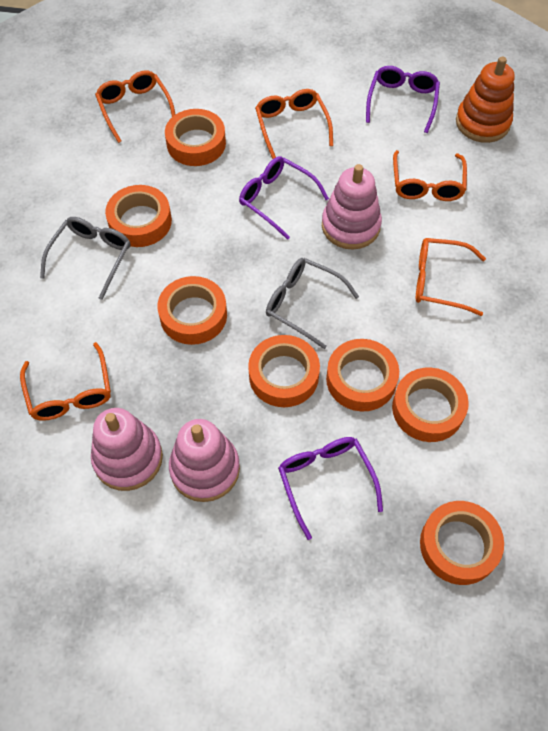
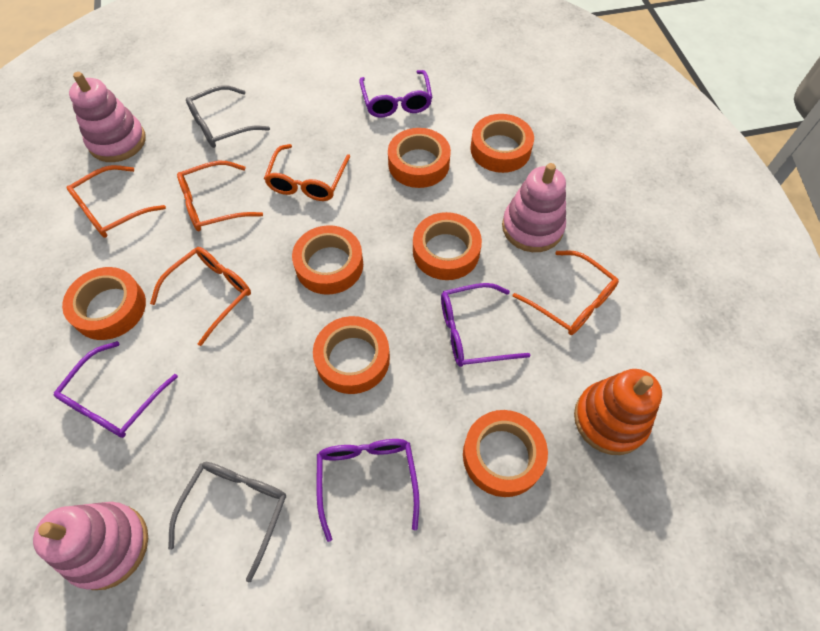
purple glasses: 3 -> 4

